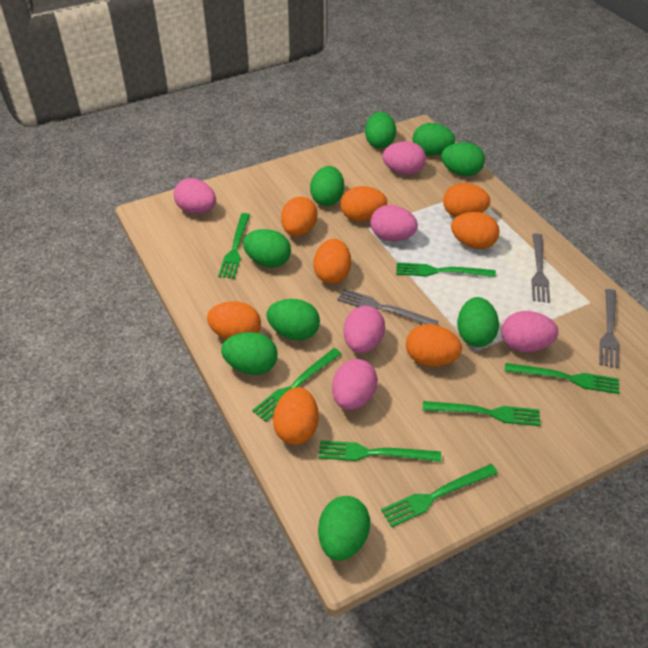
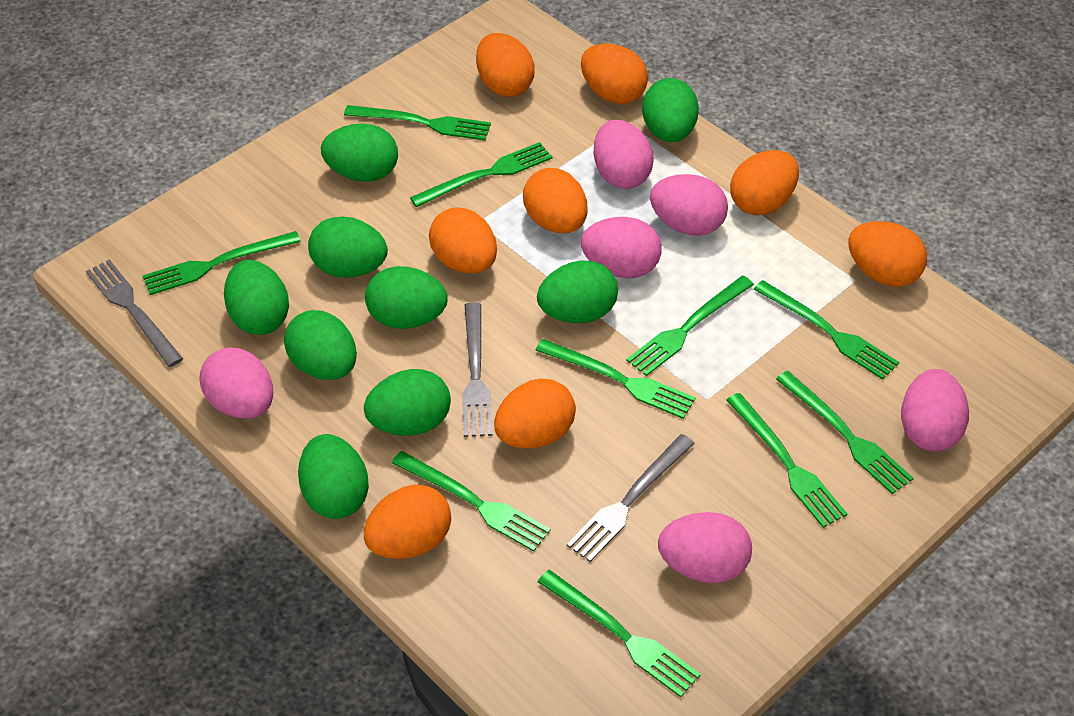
green fork: 7 -> 10

